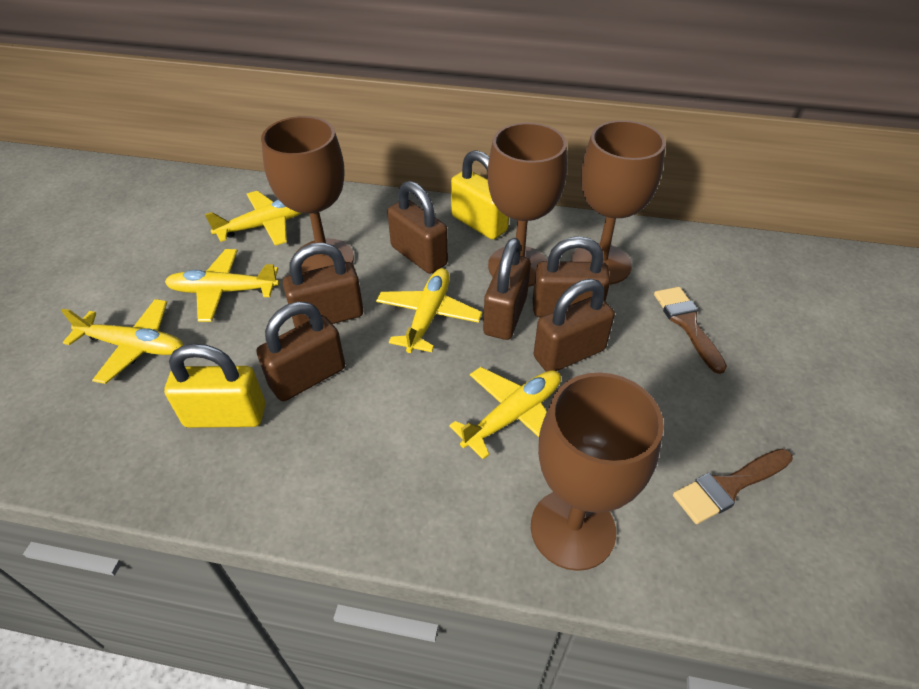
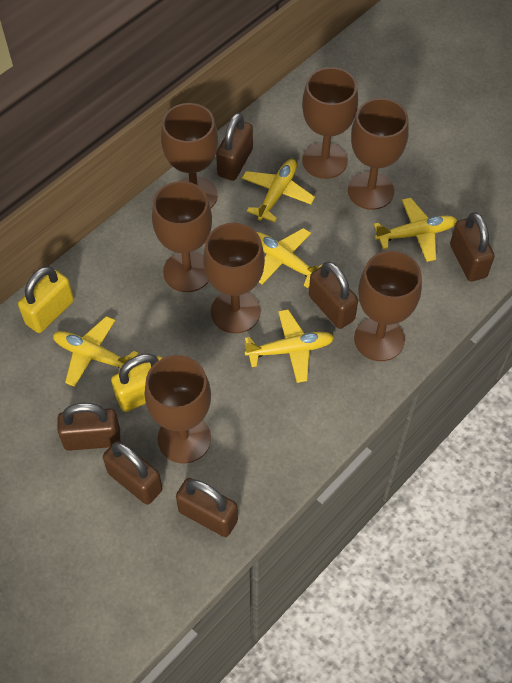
brown brush: 2 -> 0
brown goblet: 4 -> 7

